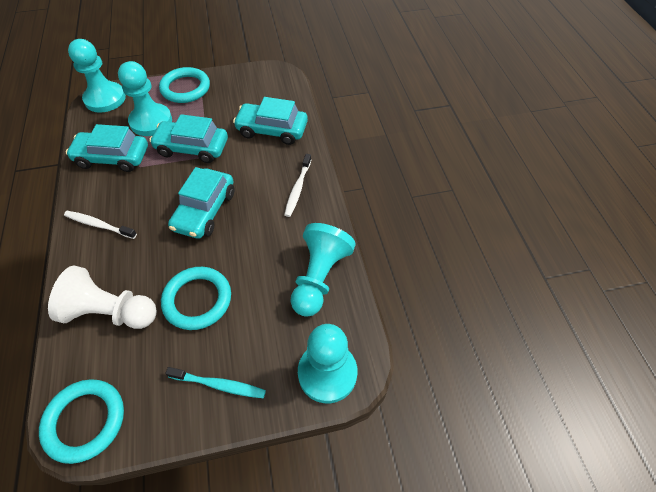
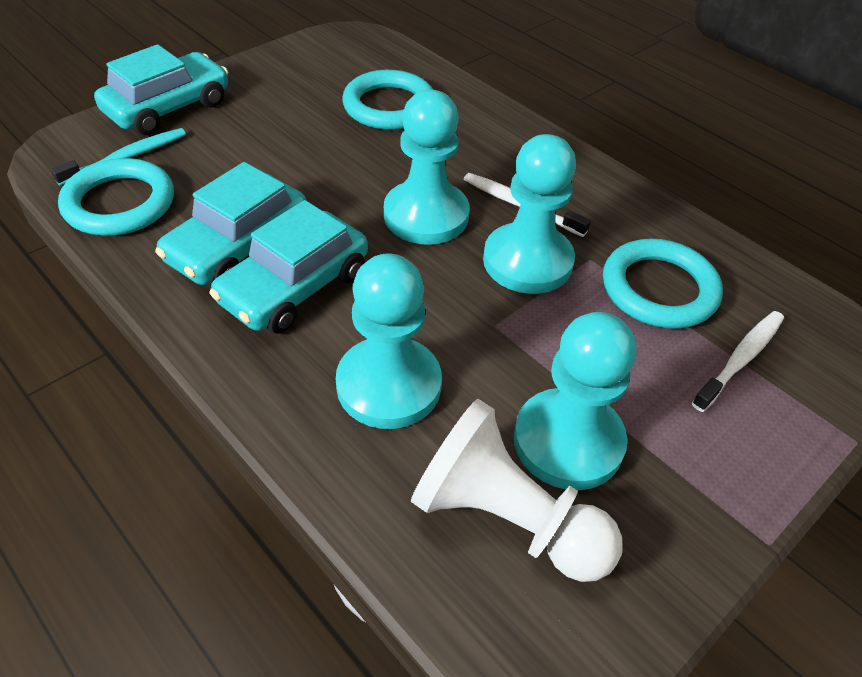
turquoise car: 4 -> 3

